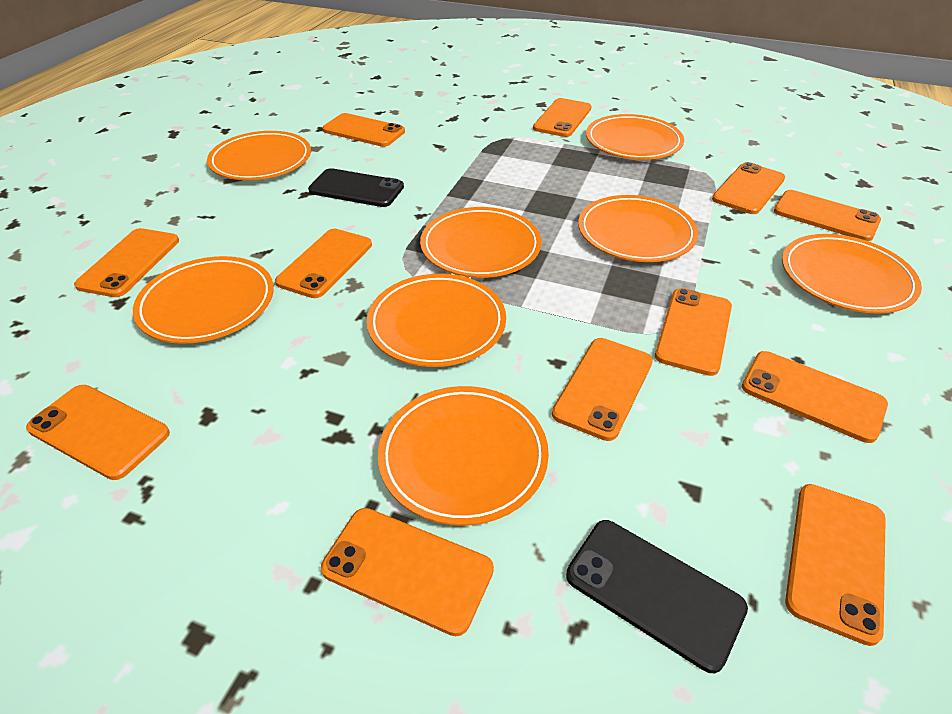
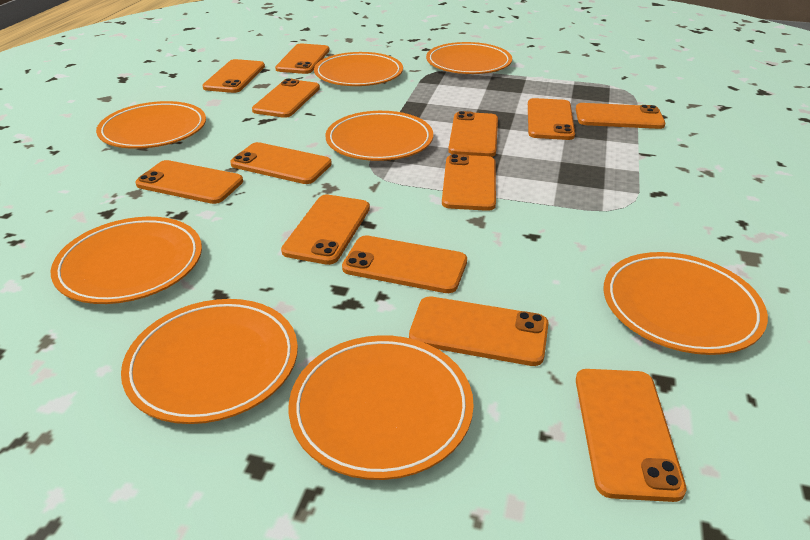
black phone: 2 -> 0
orange phone: 12 -> 13

